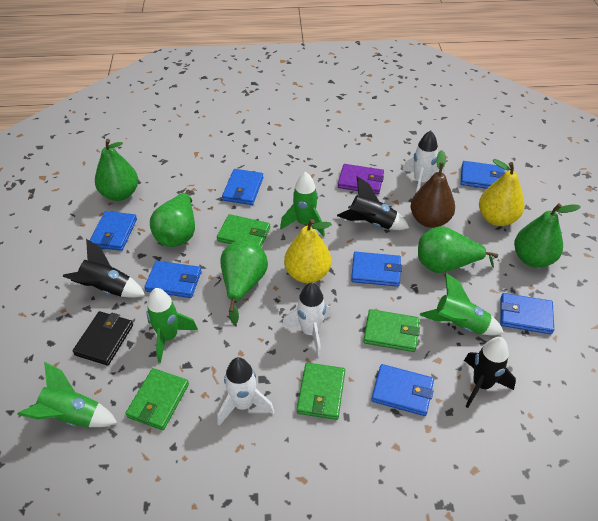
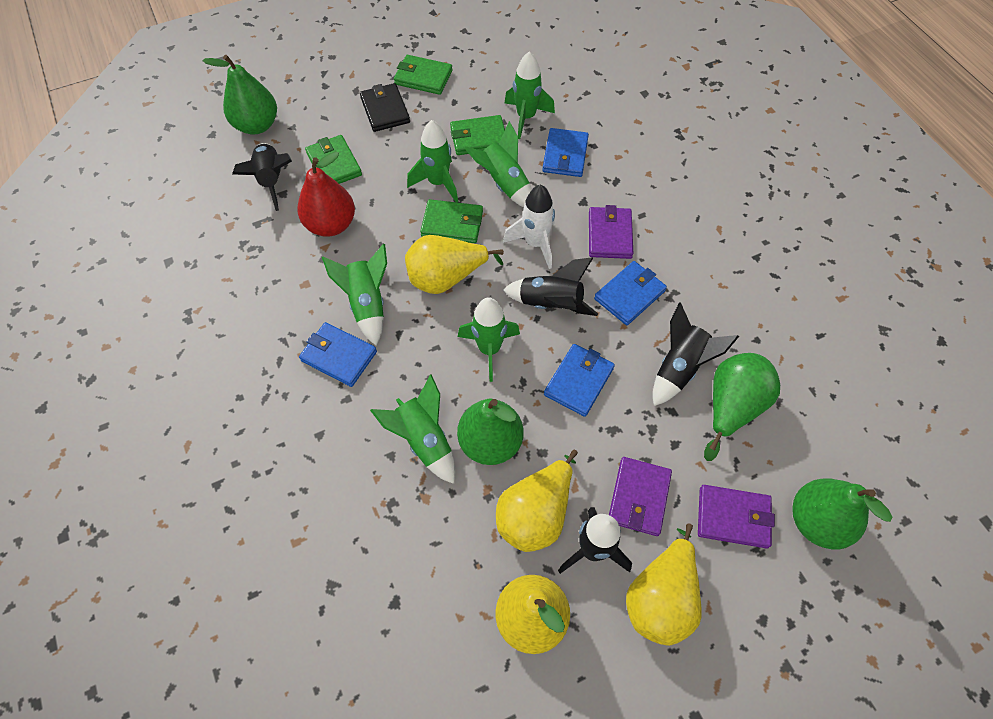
black rocket: 3 -> 4
blue wallet: 7 -> 4
brown pear: 1 -> 0
green pear: 5 -> 4
green rocket: 4 -> 6
purple wallet: 1 -> 3
red pear: 0 -> 1
white rocket: 3 -> 1
yellow pear: 2 -> 4

